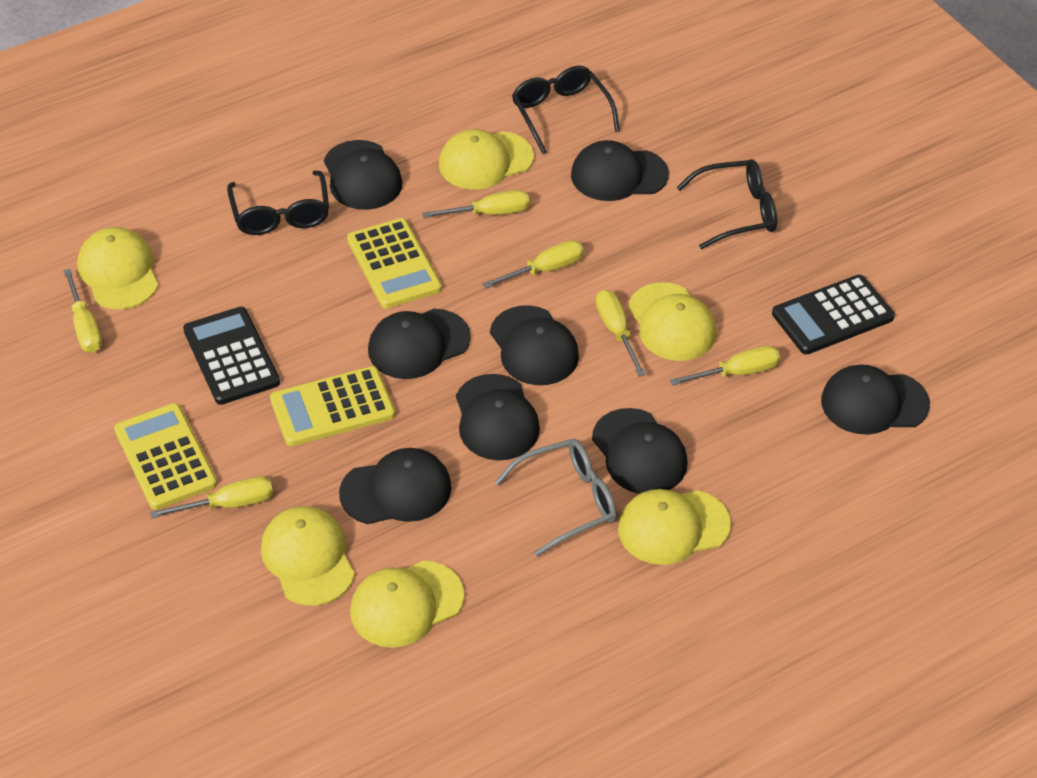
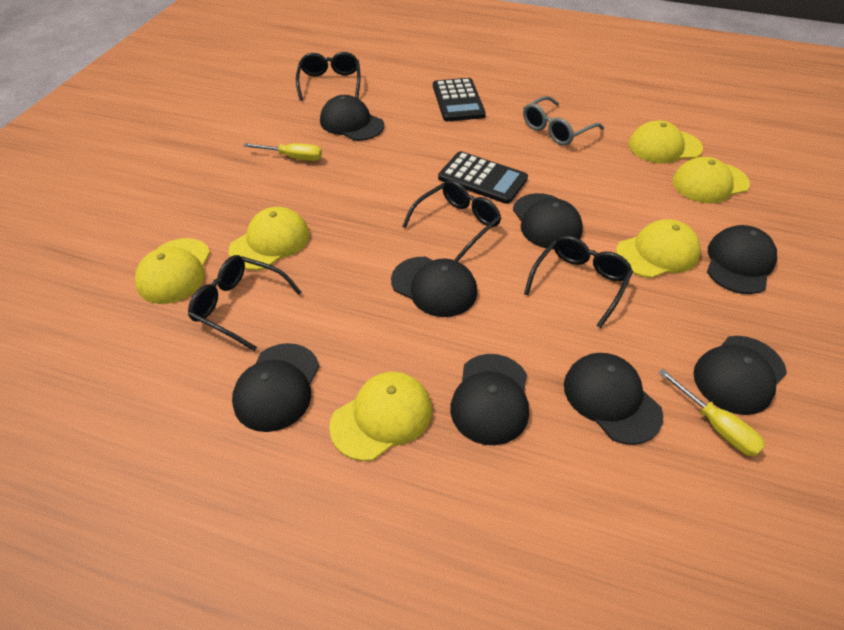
black glasses: 3 -> 4
yellow calculator: 3 -> 0
yellow screwdriver: 6 -> 2

